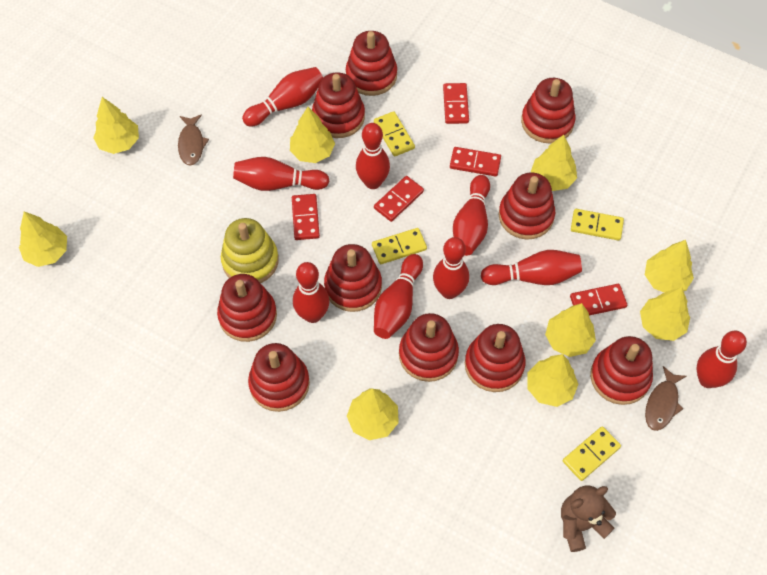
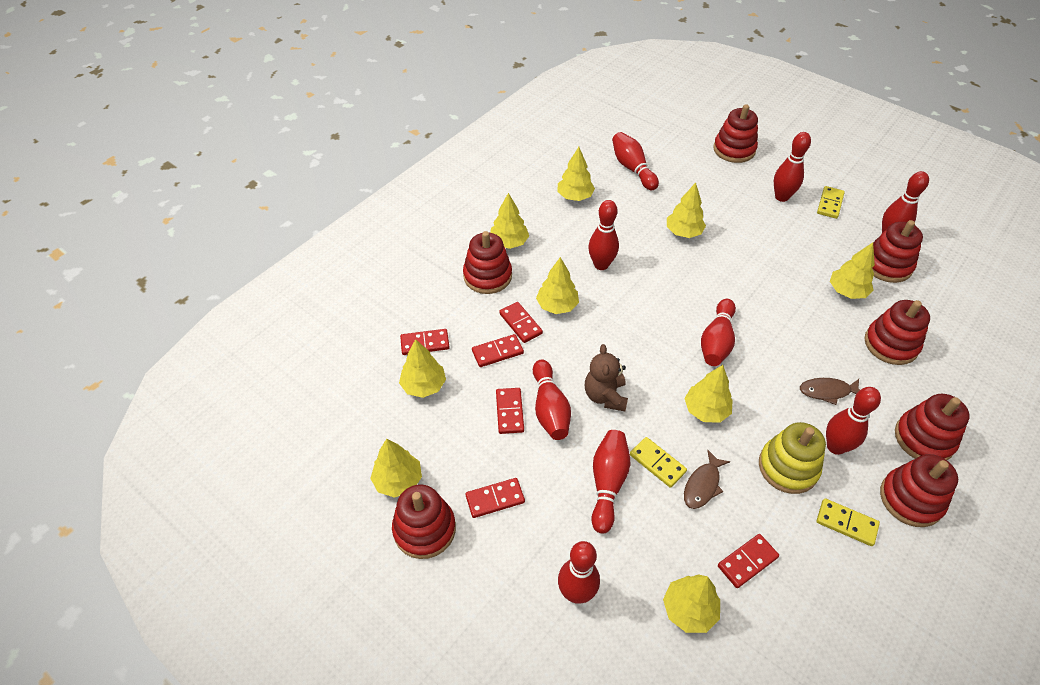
red domino: 5 -> 6
red stacking toy: 10 -> 7
yellow domino: 4 -> 3

